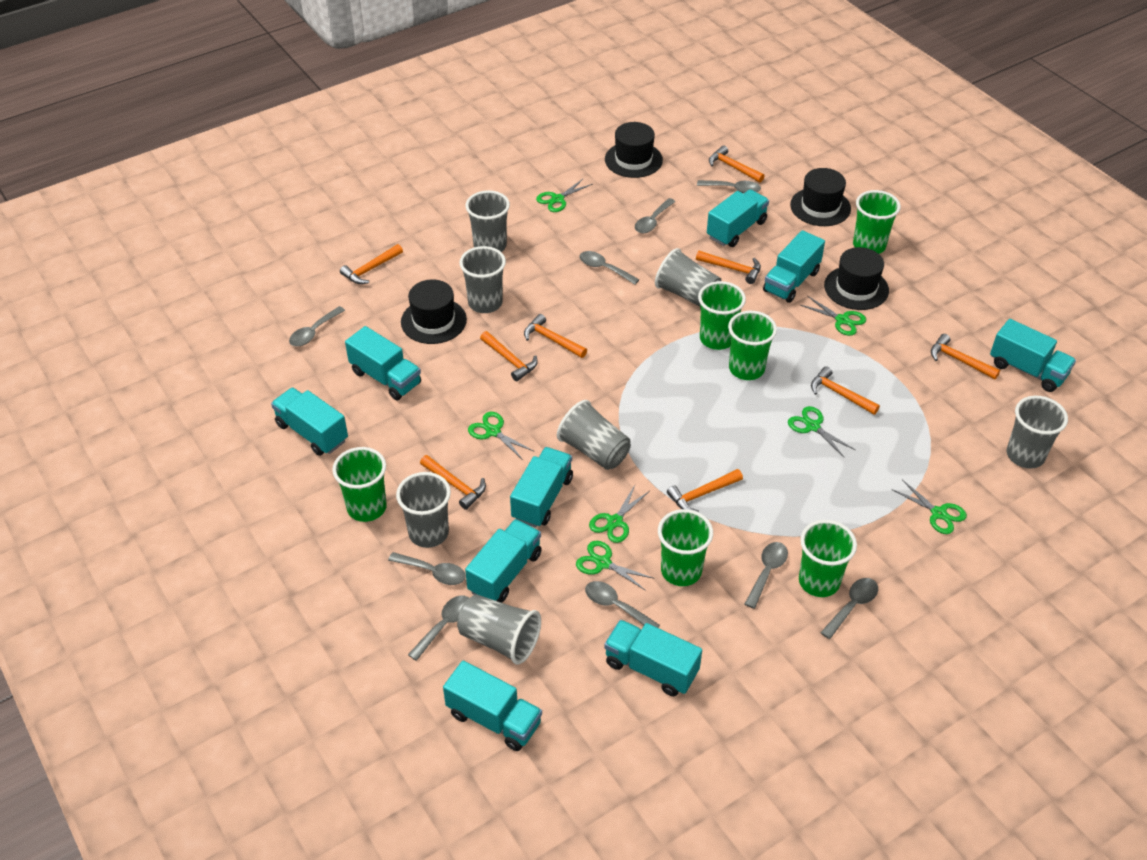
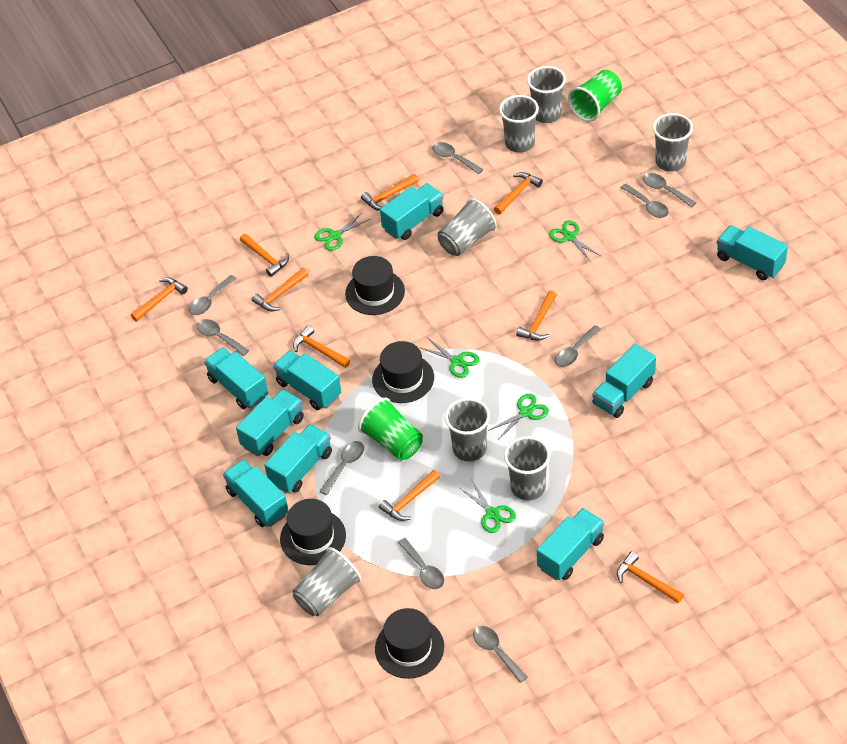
green cup: 6 -> 2
green scissors: 7 -> 5

